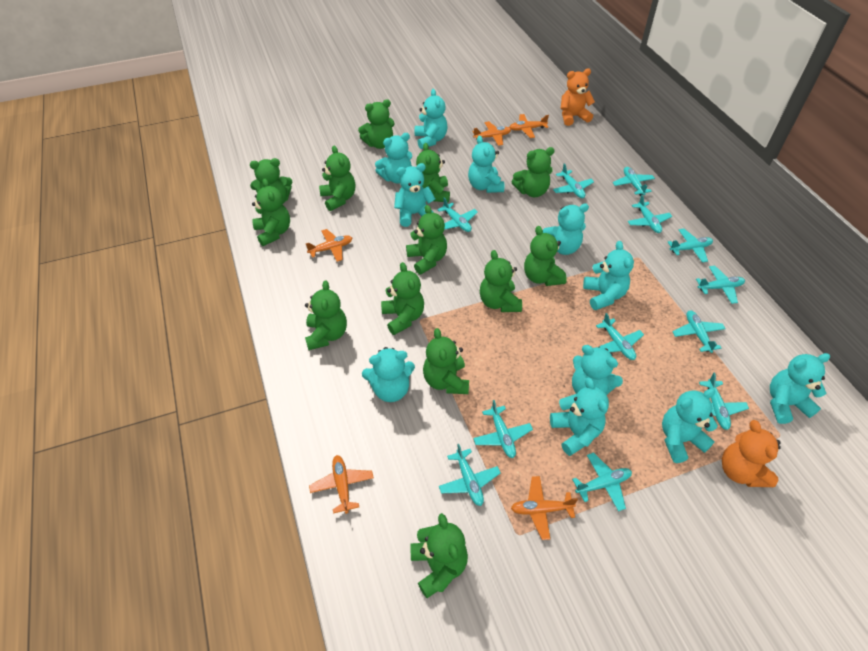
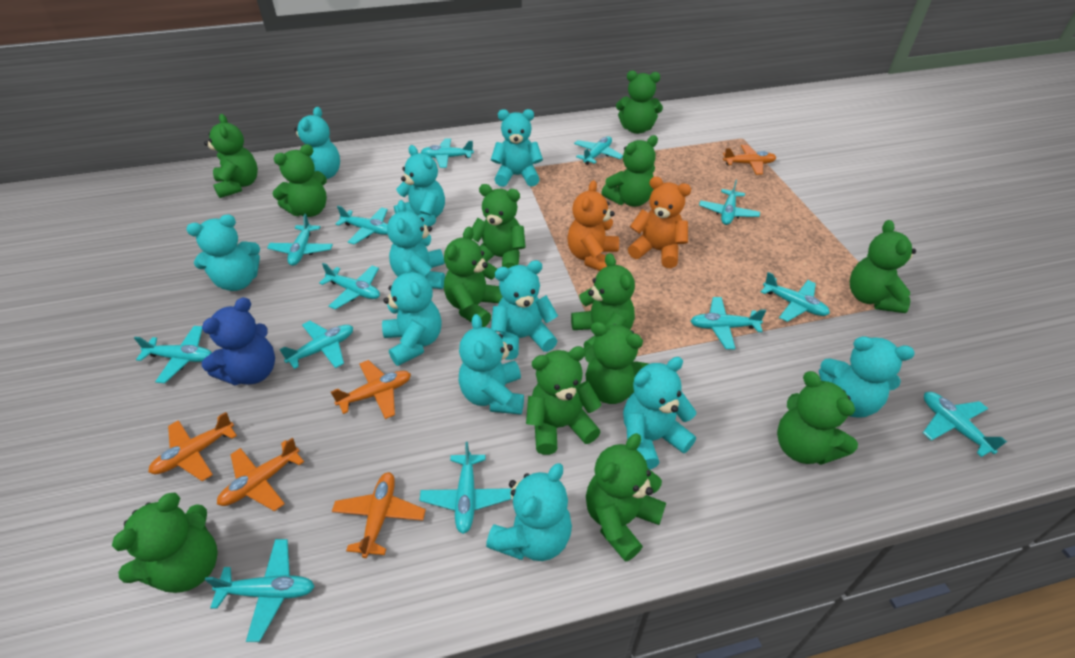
blue teddy bear: 0 -> 1
turquoise plane: 12 -> 13

